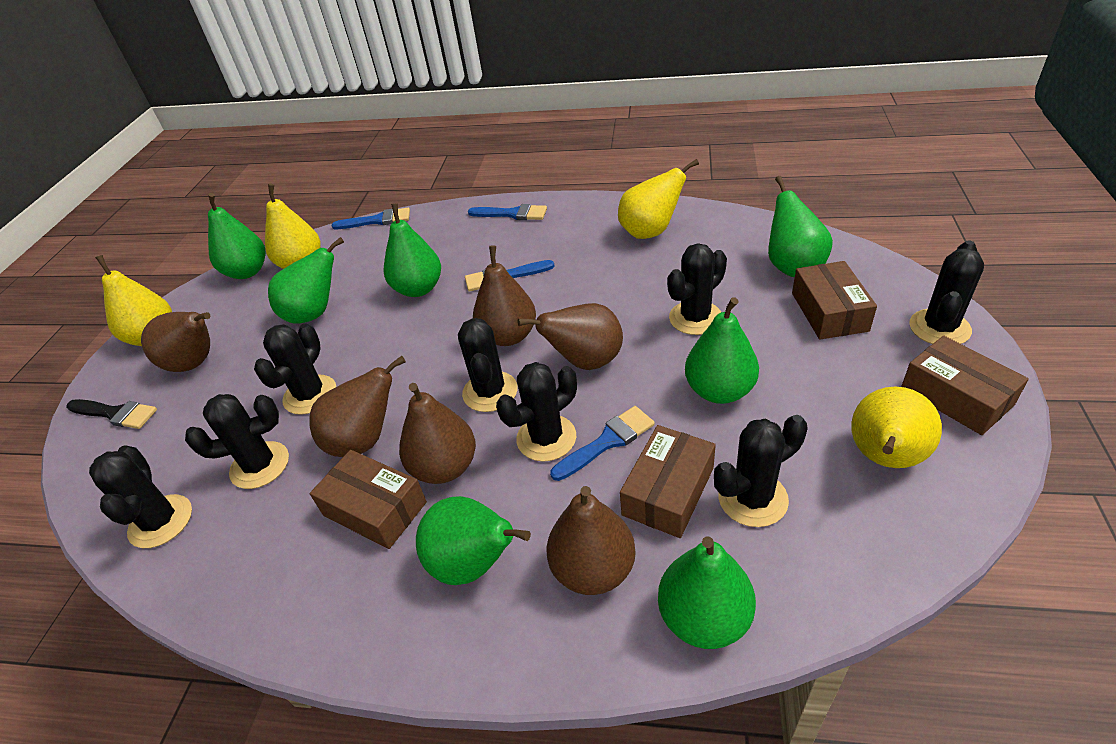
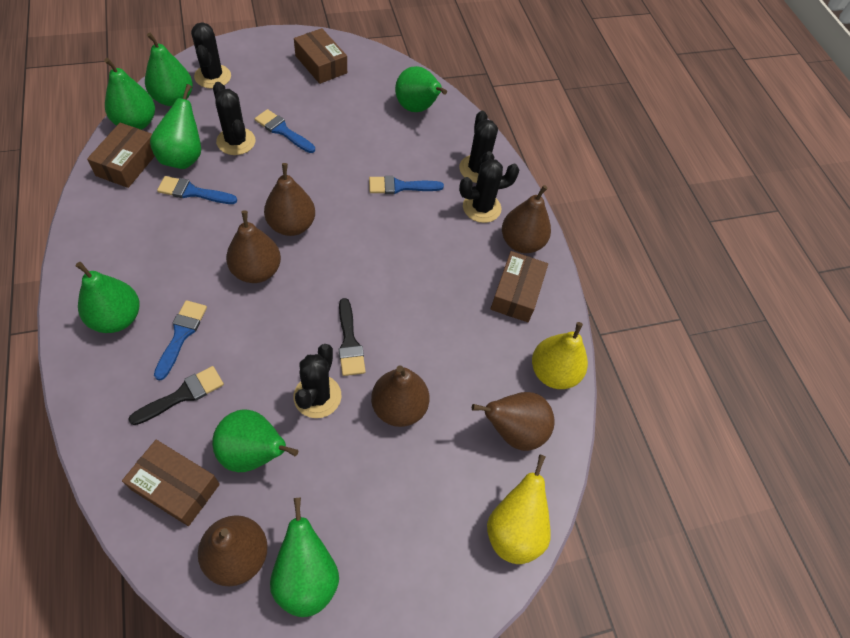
black brush: 1 -> 2
black cactus: 8 -> 5
yellow pear: 4 -> 2

